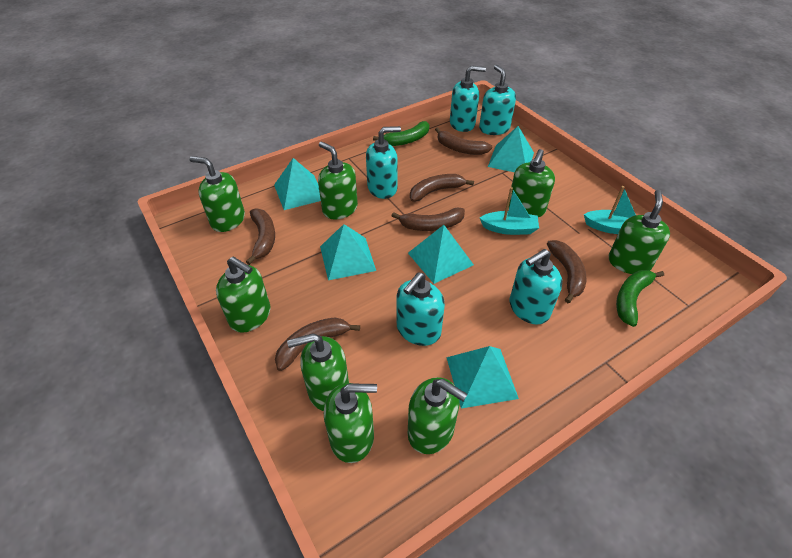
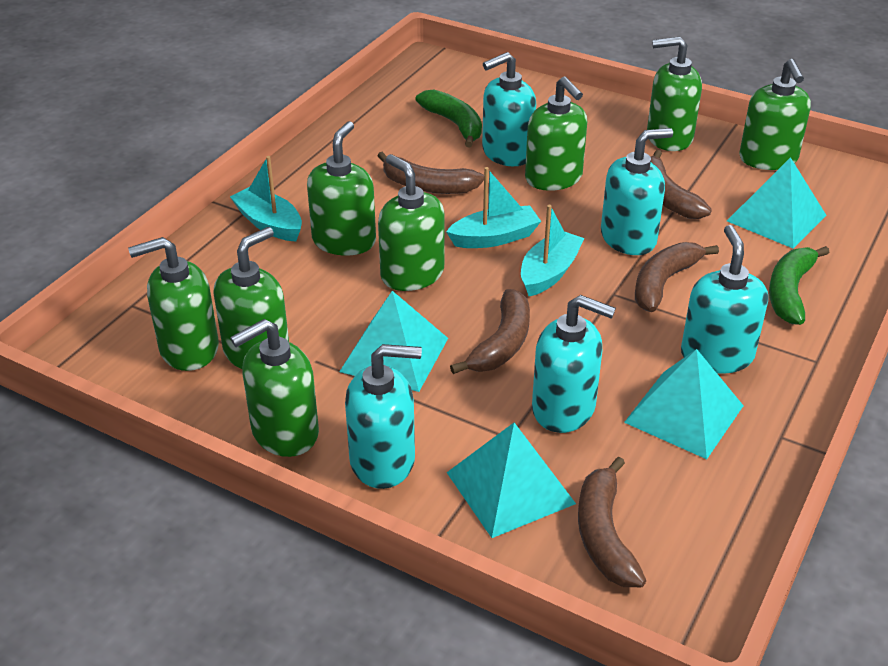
brown banana: 6 -> 5
turquoise boat: 2 -> 3
turquoise pyramid: 5 -> 4

